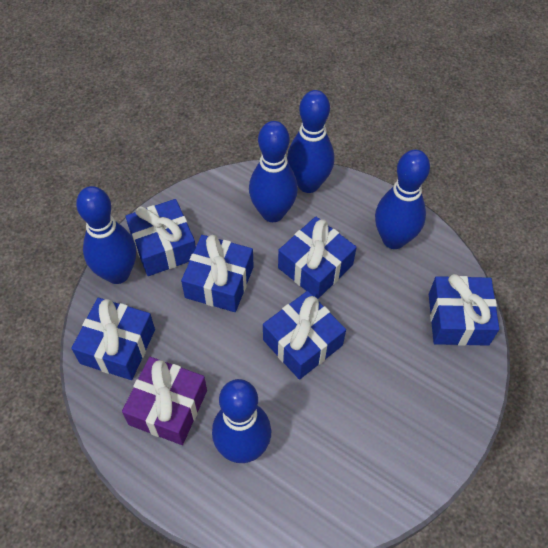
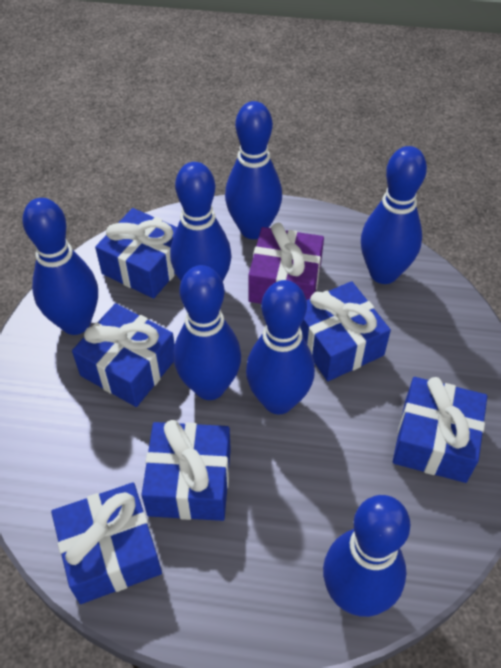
blue bowling pin: 5 -> 7

